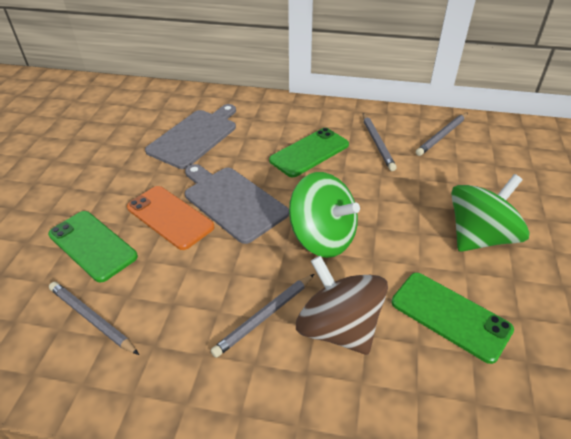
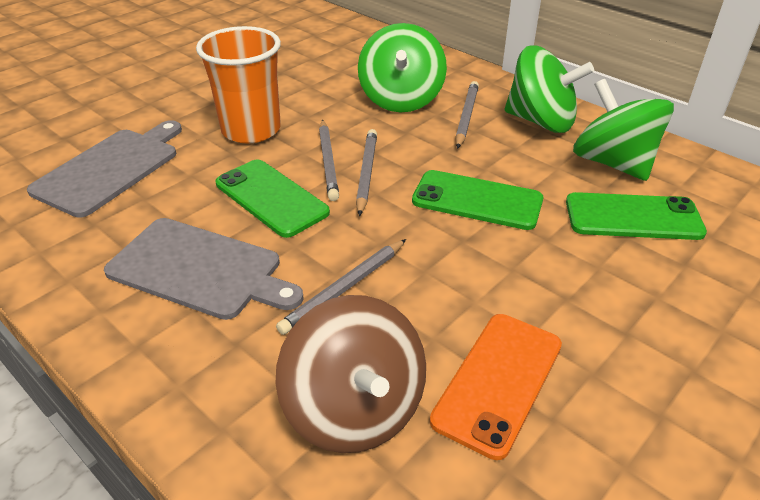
green spinning top: 2 -> 3
orange cup: 0 -> 1

